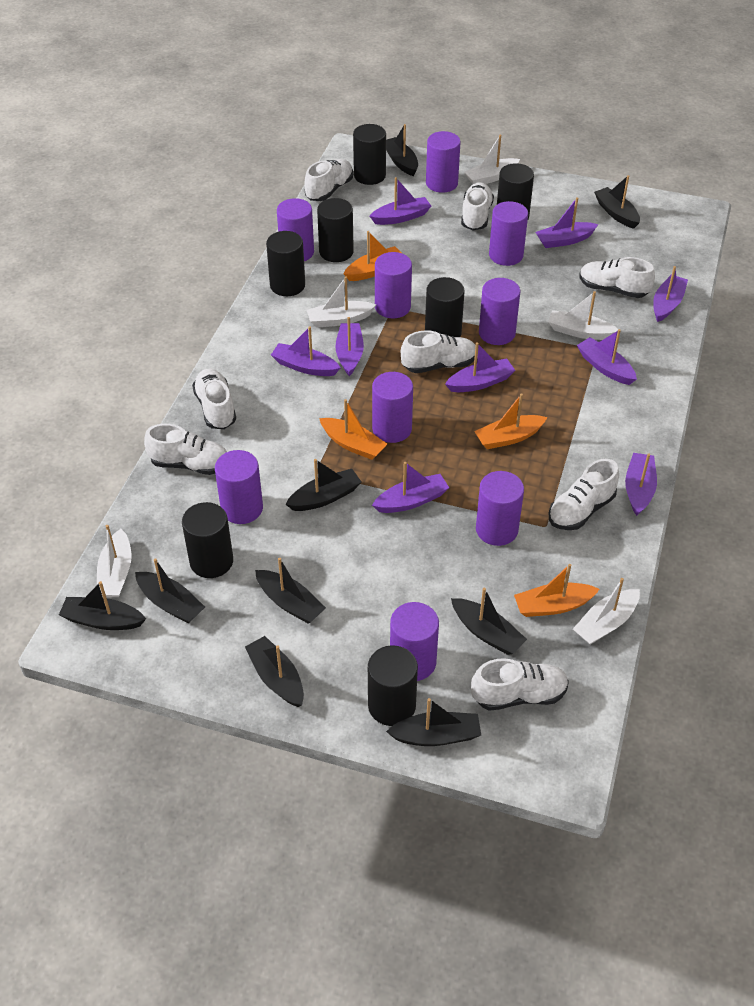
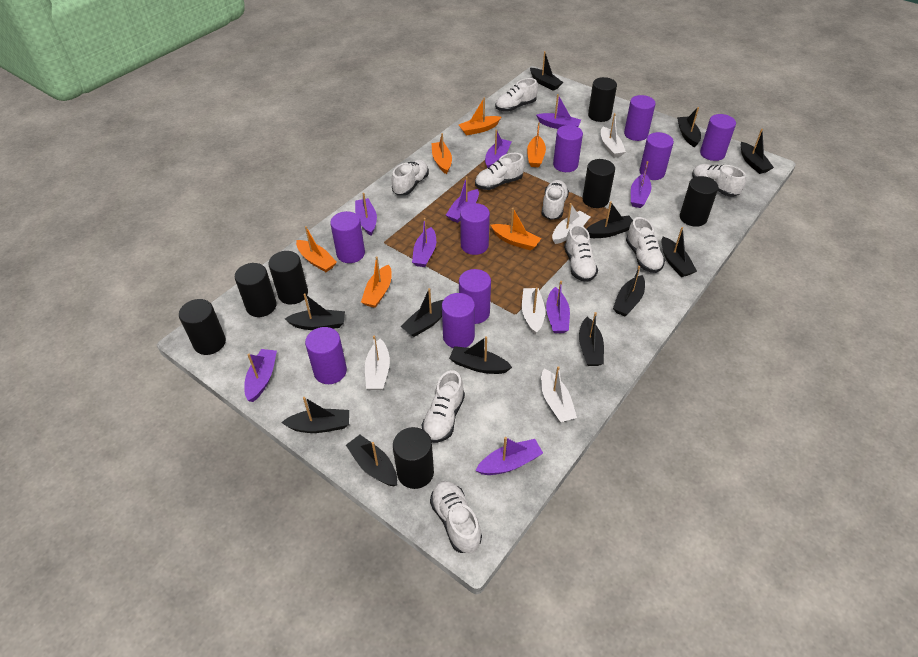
black boat: 9 -> 12
orange boat: 4 -> 6
white shoe: 8 -> 9

